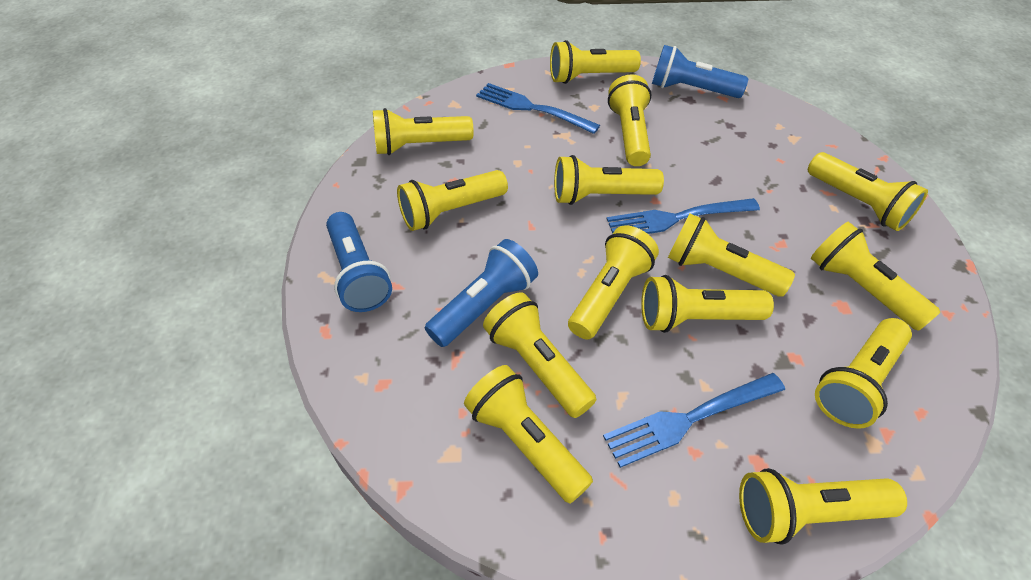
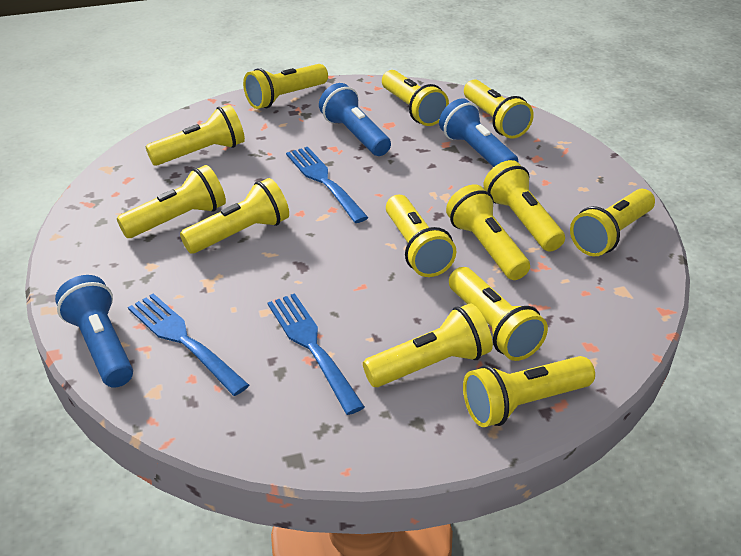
yellow flashlight: 14 -> 13

